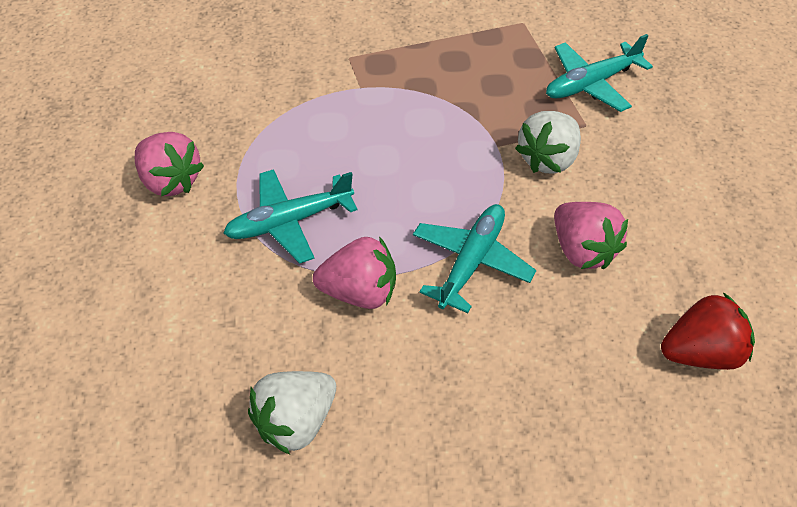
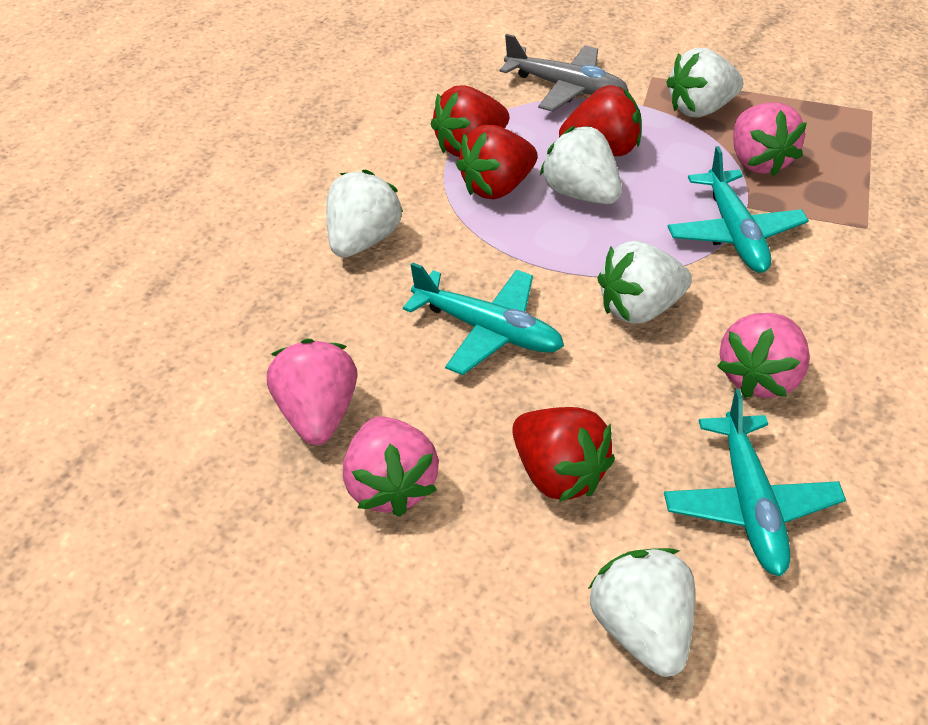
grey plane: 0 -> 1
pink strawberry: 3 -> 4
red strawberry: 1 -> 4
white strawberry: 2 -> 5

